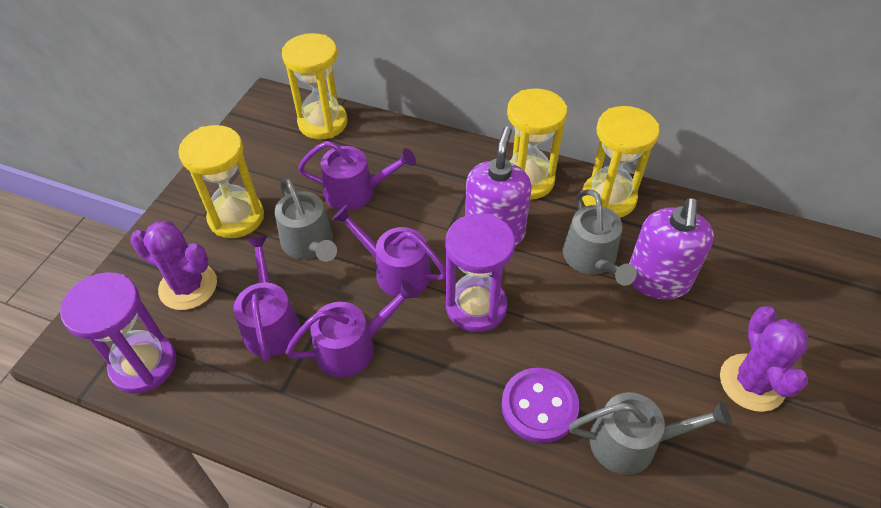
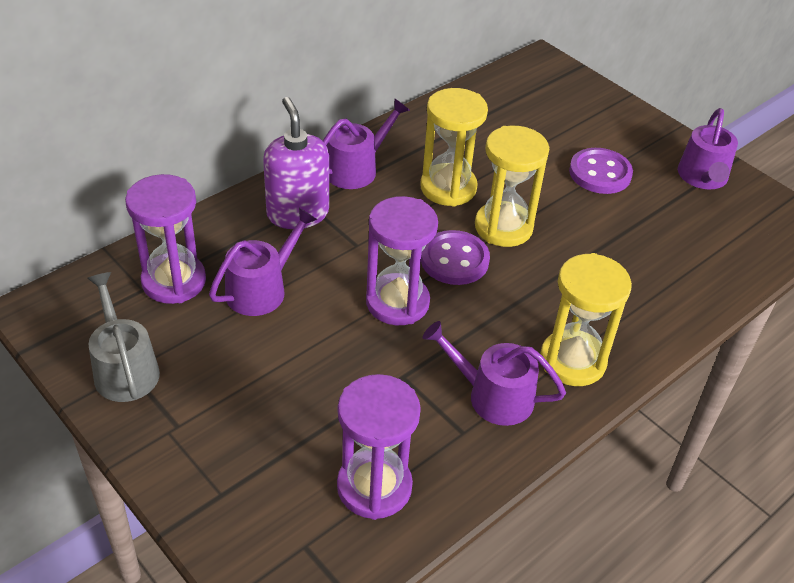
grey watering can: 3 -> 1
purple button: 1 -> 2
purple cactus: 2 -> 0
purple hourglass: 2 -> 3
purple soap dispenser: 2 -> 1
yellow hourglass: 4 -> 3

